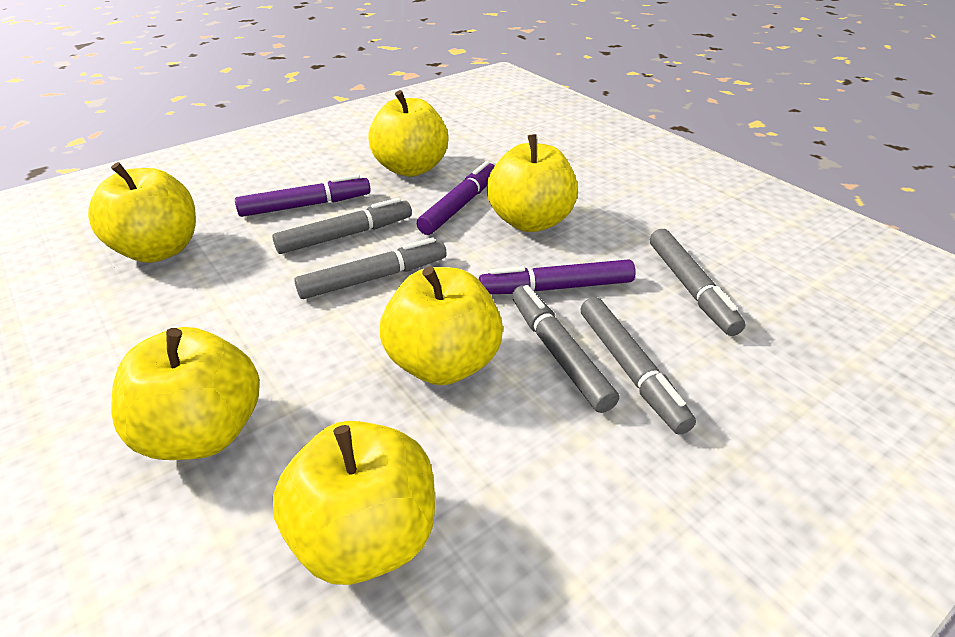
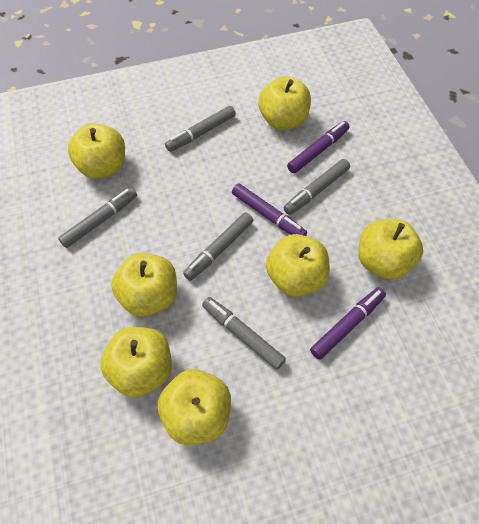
yellow apple: 6 -> 7

